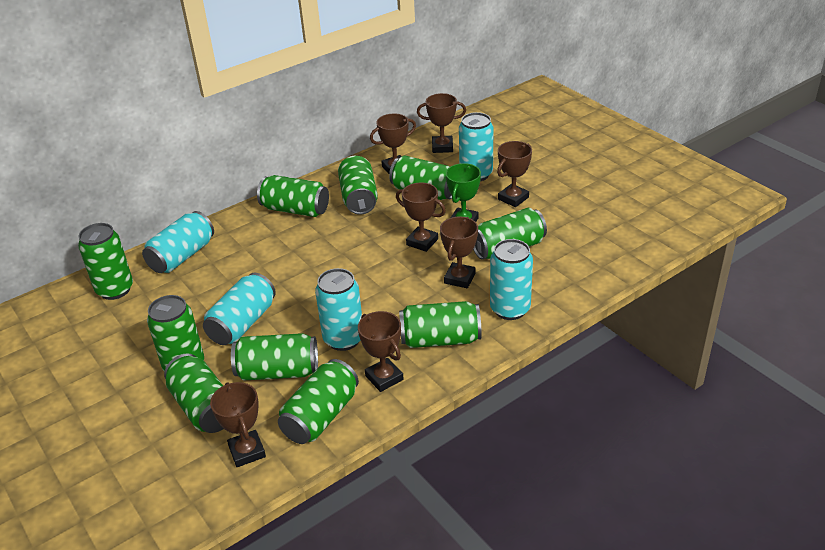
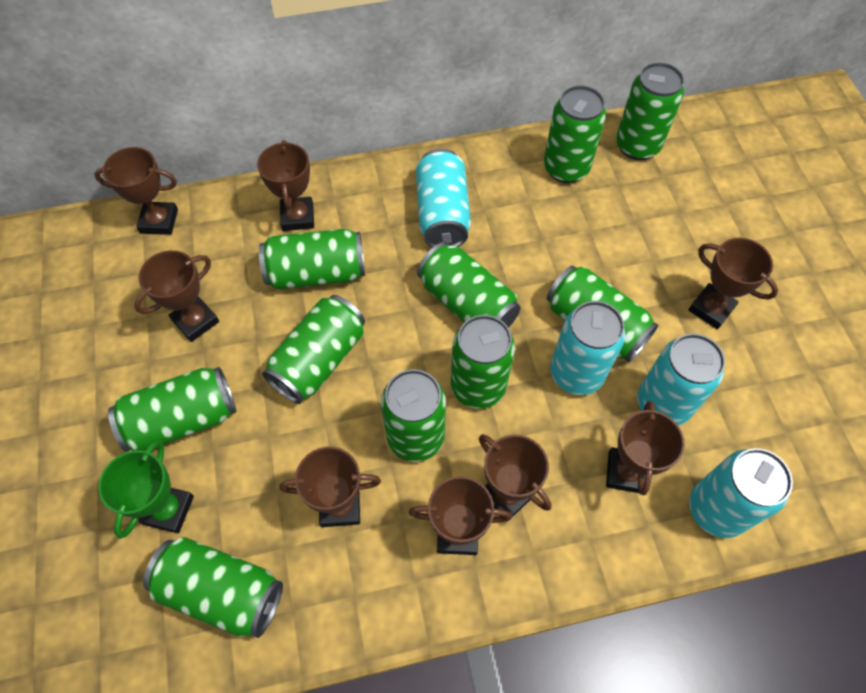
brown trophy: 7 -> 8
turquoise can: 5 -> 4

